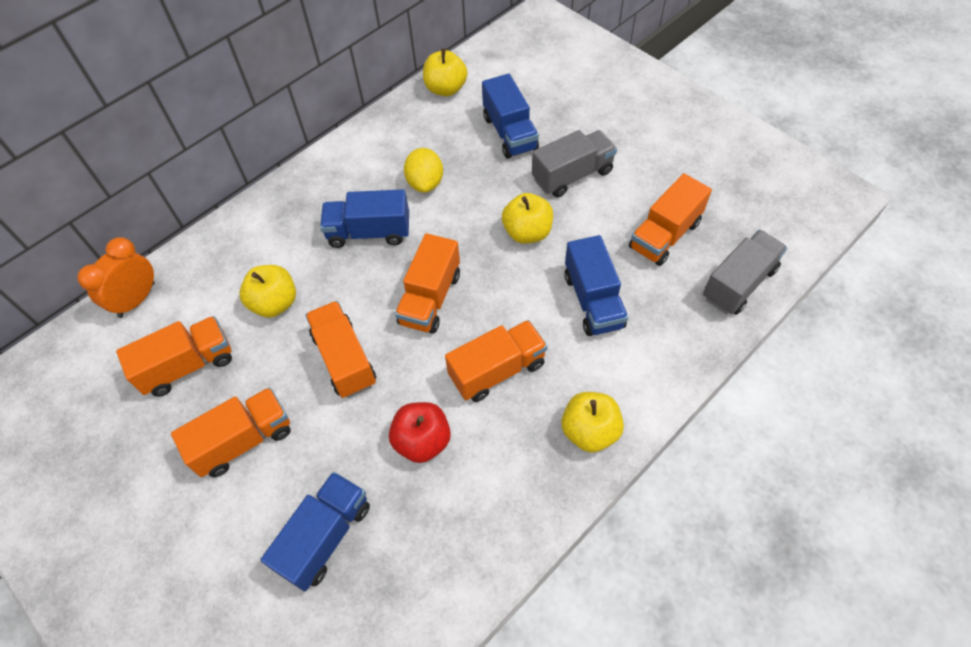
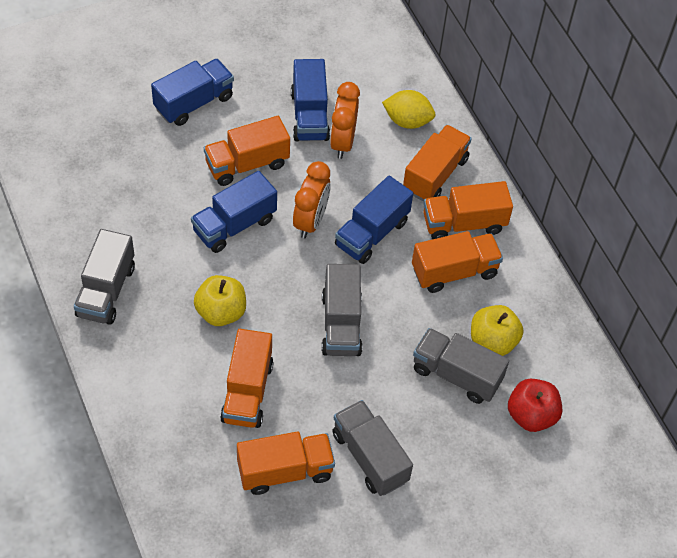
grey truck: 2 -> 4
orange clock: 1 -> 2
yellow apple: 4 -> 2

